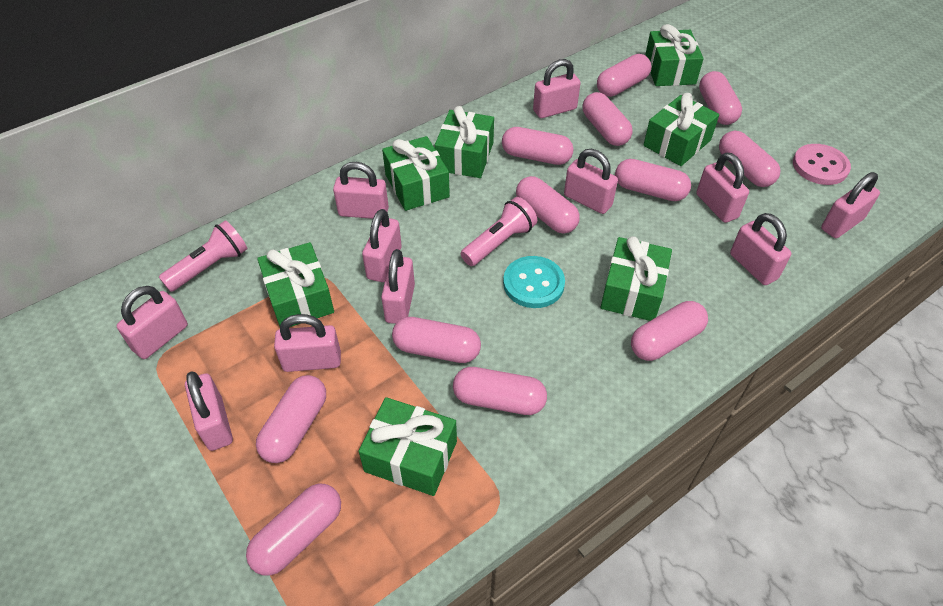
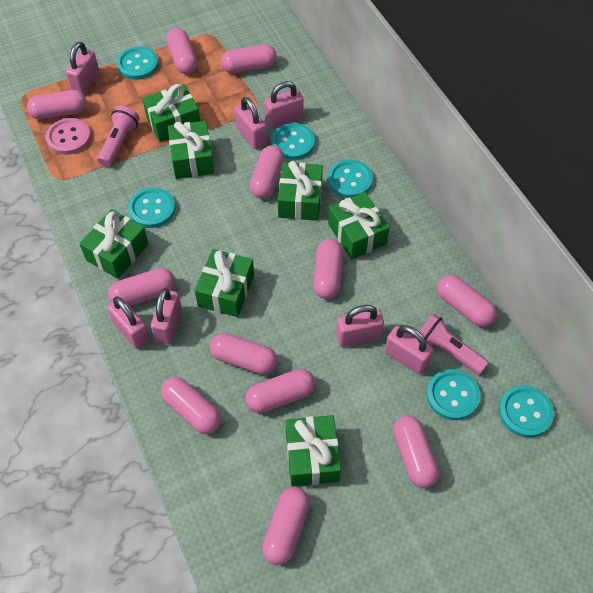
pink padlock: 11 -> 7
turquoise button: 1 -> 6

